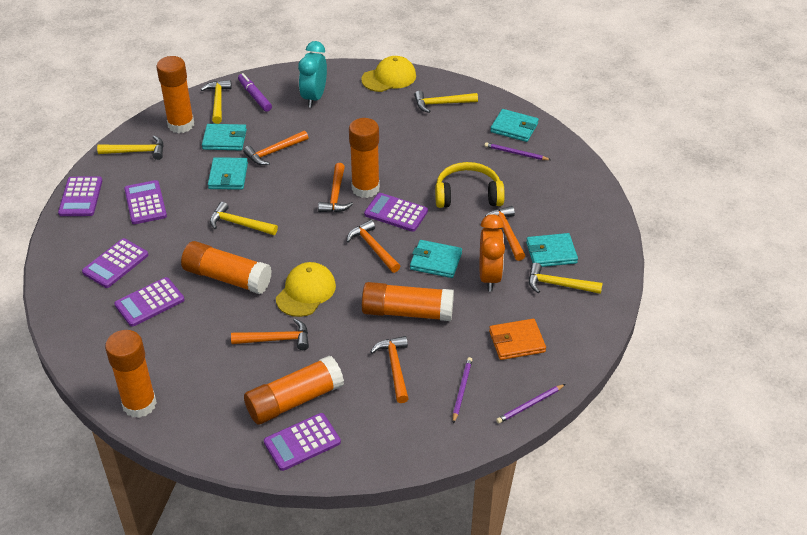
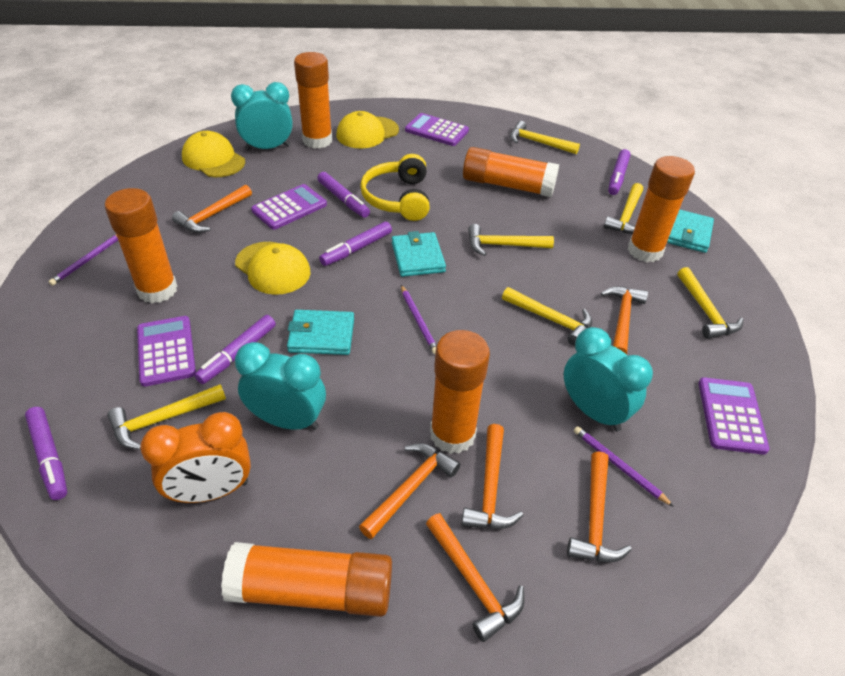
orange wallet: 1 -> 0
purple calculator: 6 -> 4
purple marker: 1 -> 5
turquoise clock: 1 -> 3
turquoise wallet: 5 -> 3
yellow cap: 2 -> 3
yellow hammer: 5 -> 6

